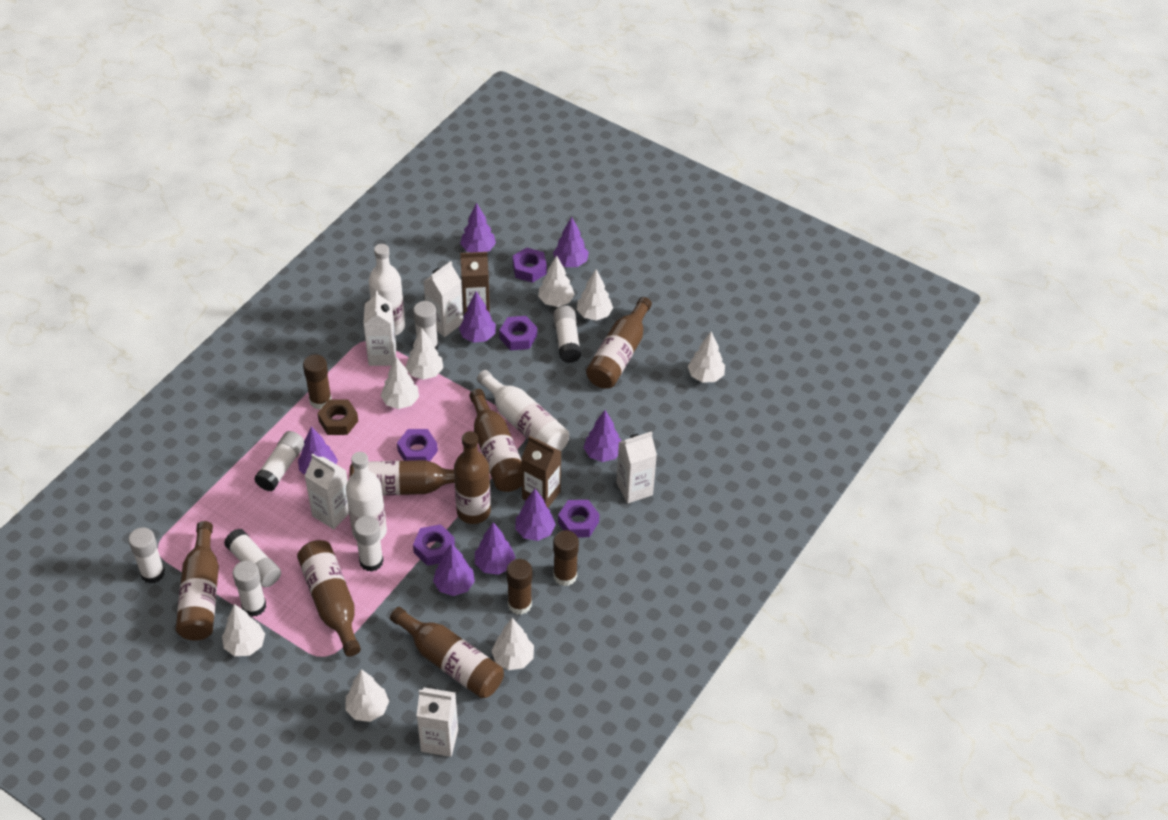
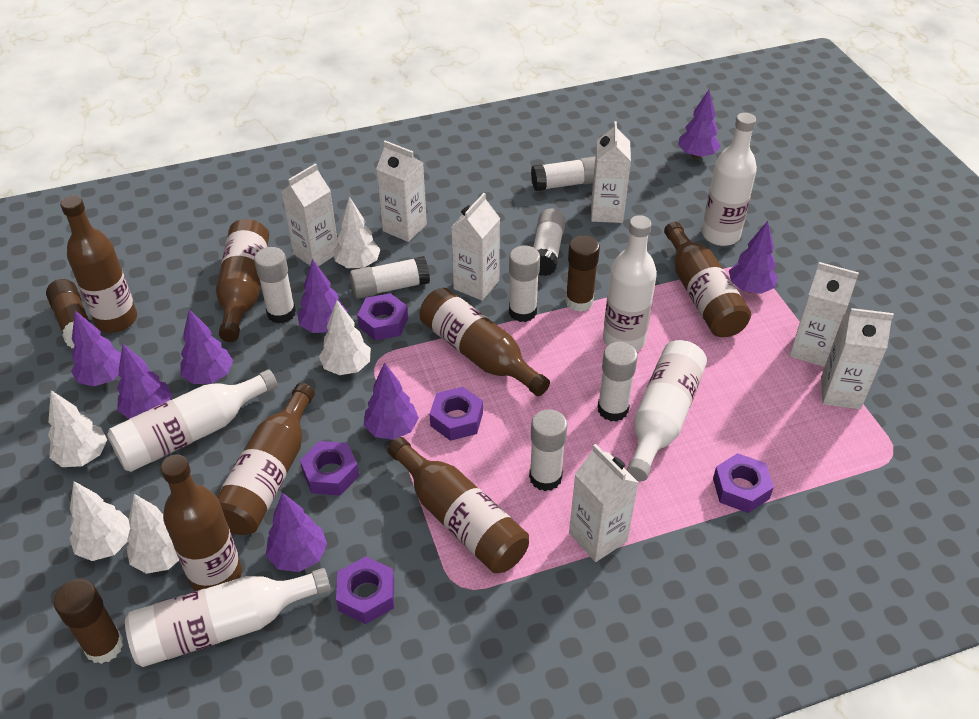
brown carton: 2 -> 0
brown nut: 1 -> 0
white bottle: 3 -> 5
white carton: 5 -> 7
white tree: 8 -> 5

